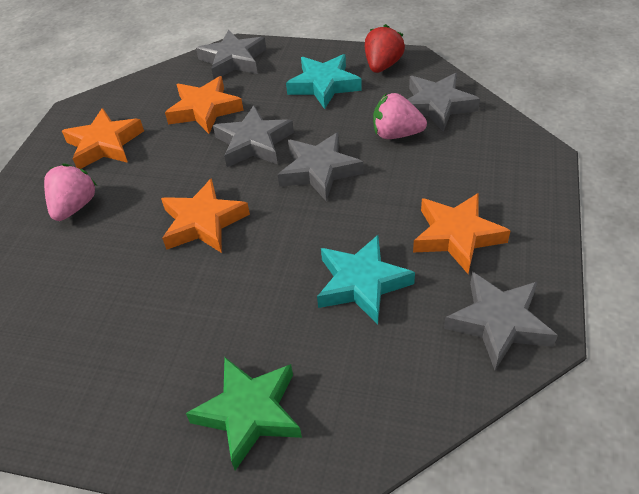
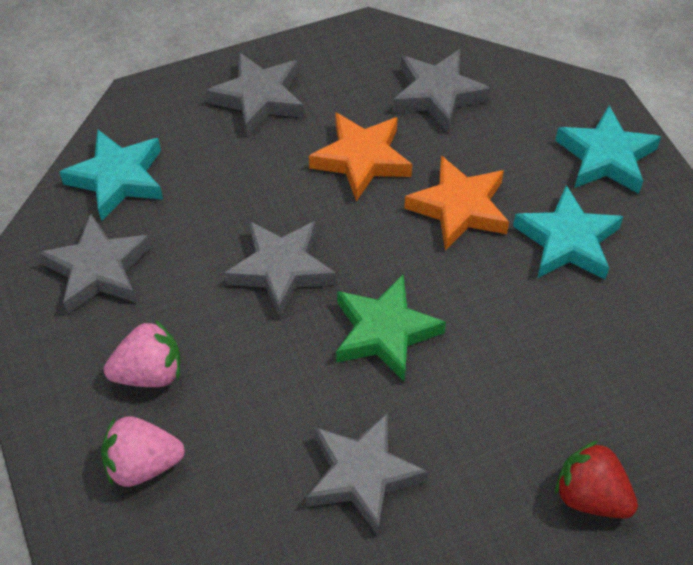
orange star: 4 -> 2
turquoise star: 2 -> 3

